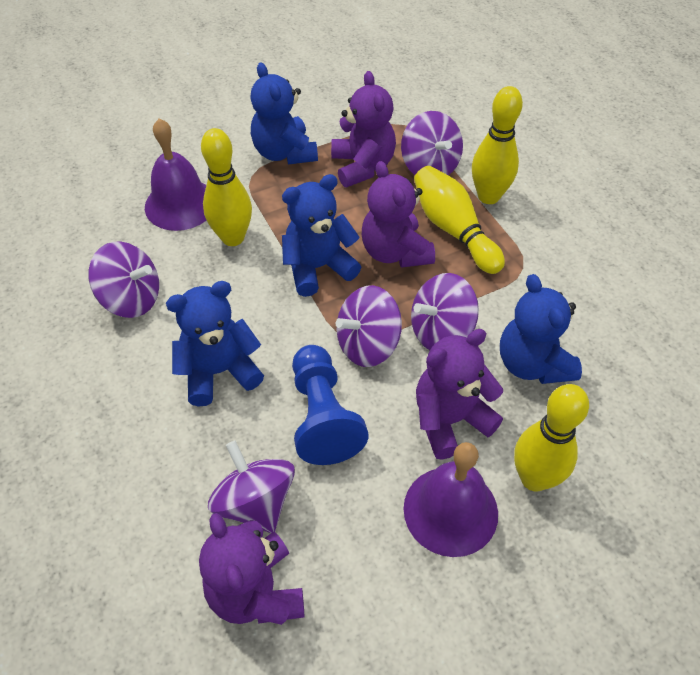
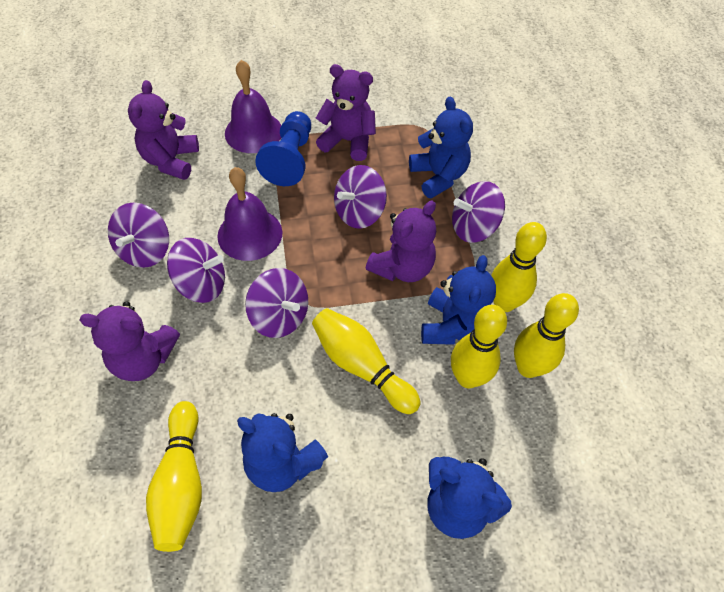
yellow bowling pin: 4 -> 5

